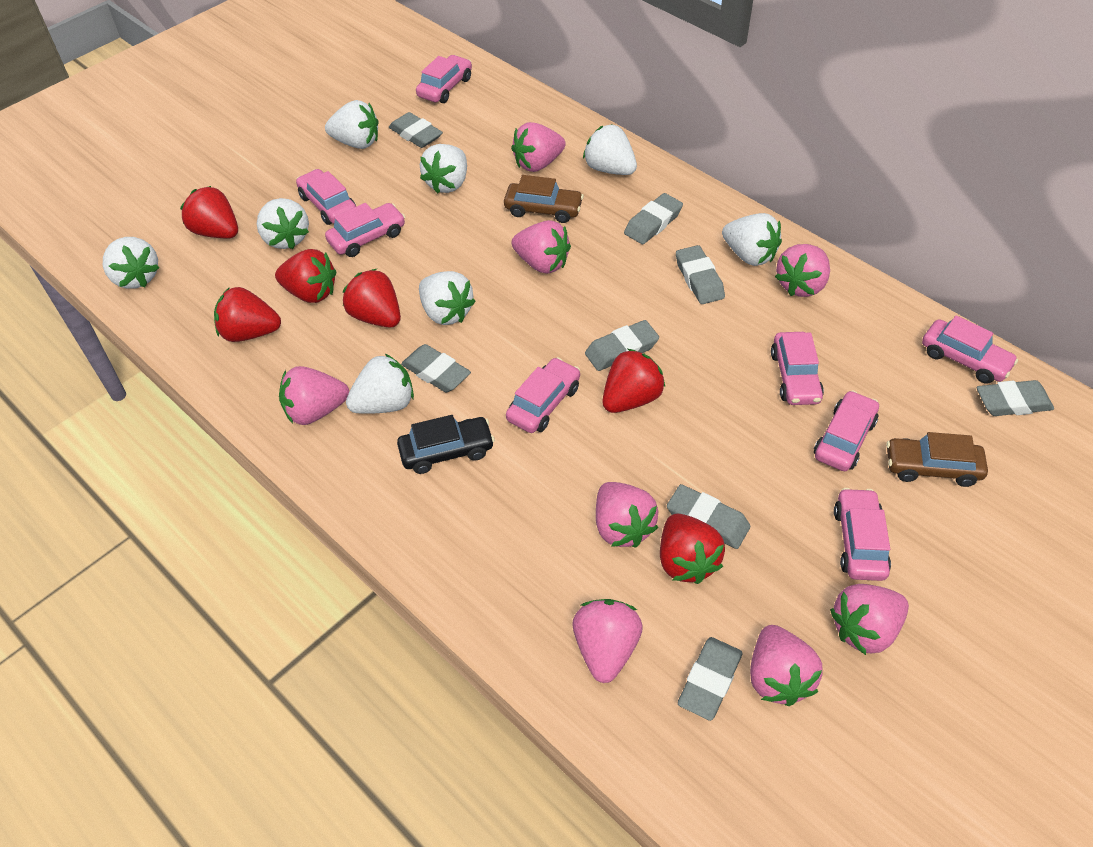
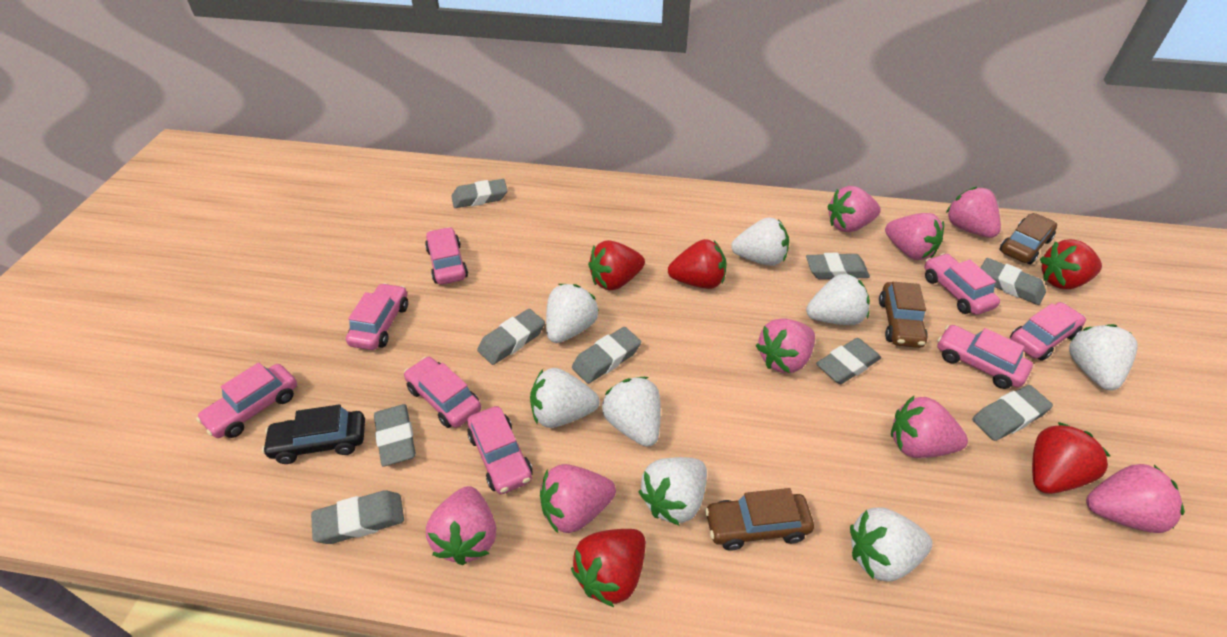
brown car: 2 -> 3
grey eraser: 8 -> 9
red strawberry: 6 -> 5

